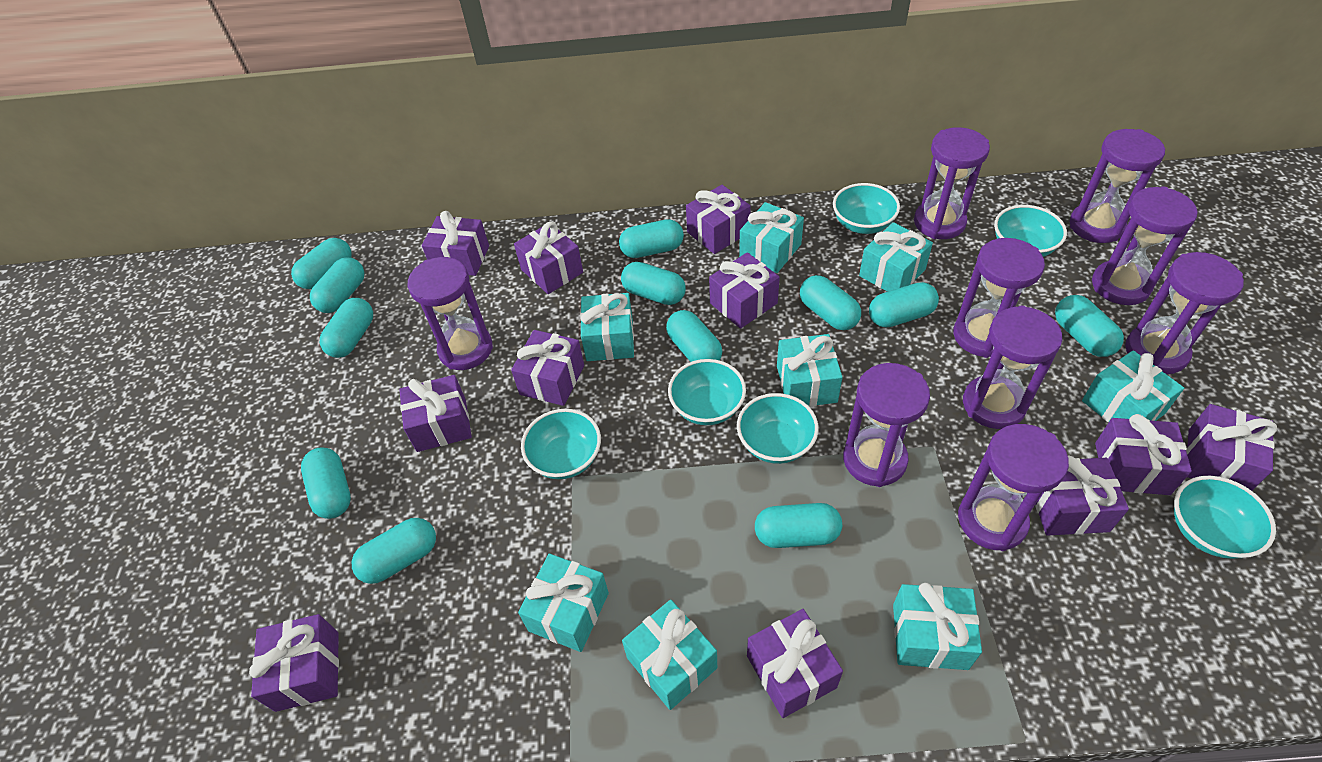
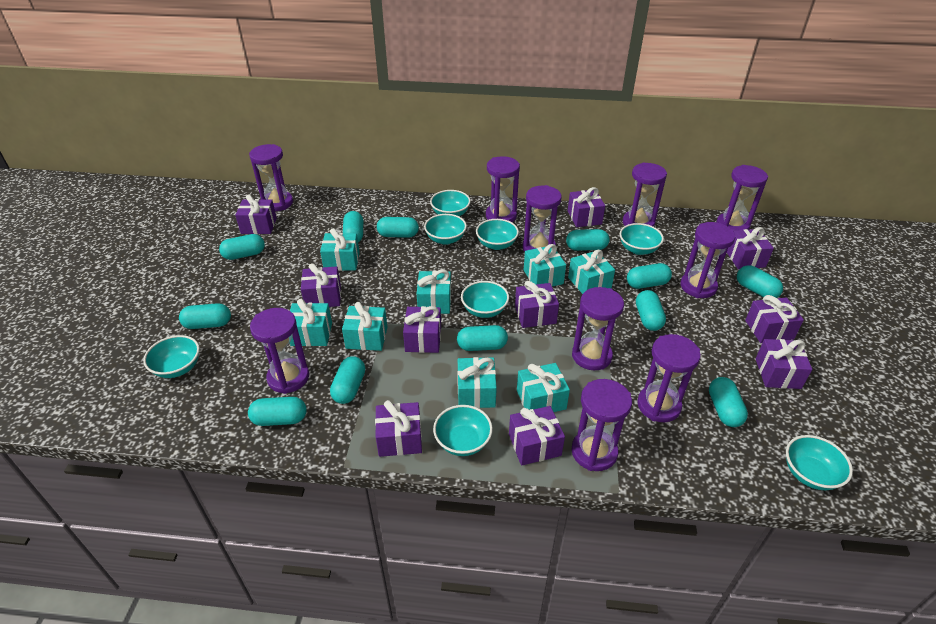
purple gift: 11 -> 10
purple hourglass: 9 -> 10
turquoise bowl: 6 -> 8

